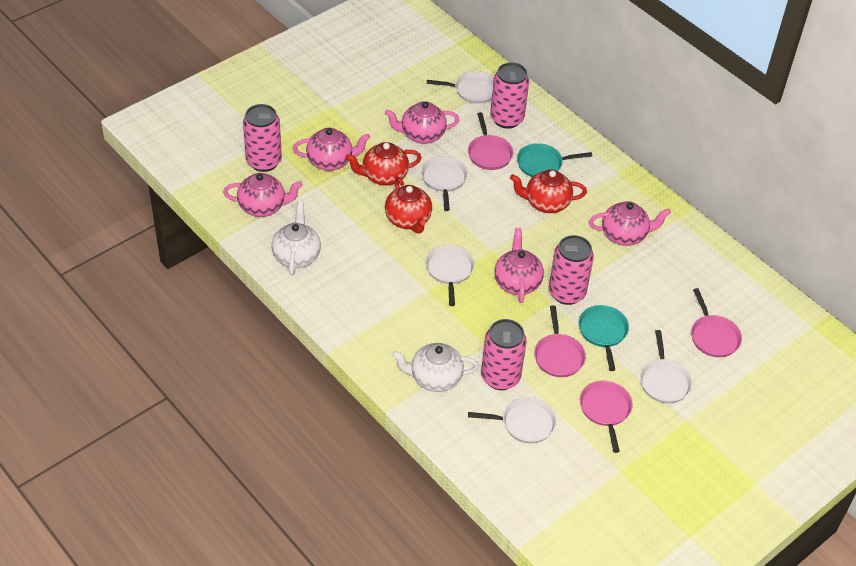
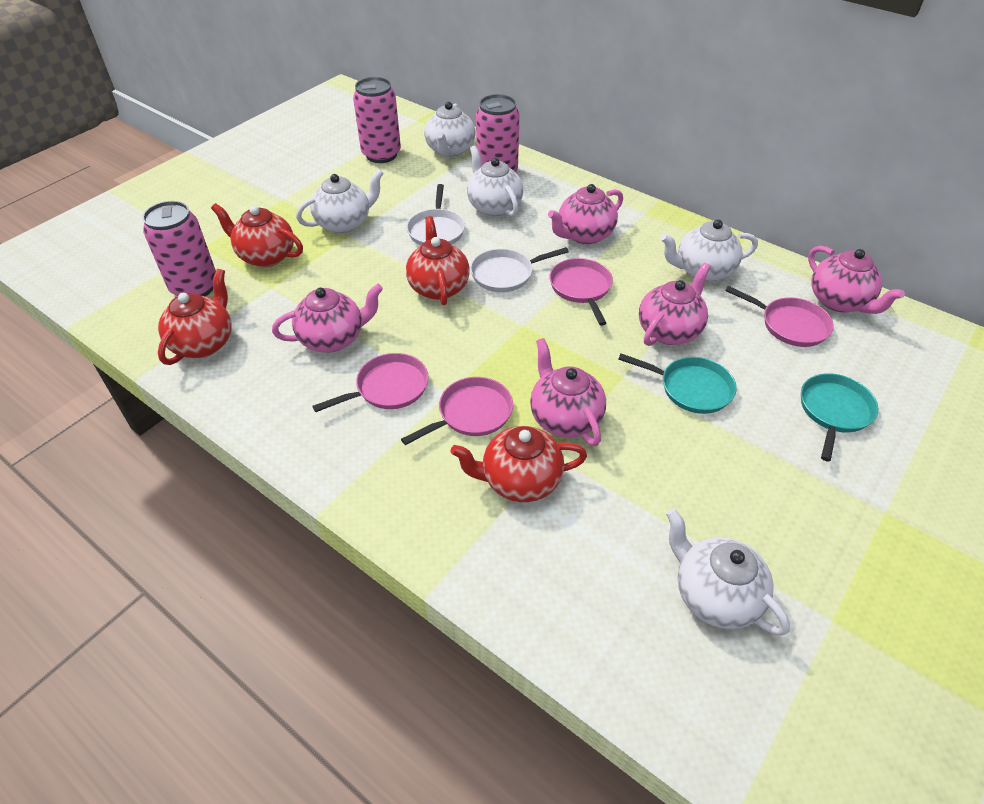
pink can: 4 -> 3
red teapot: 3 -> 4
white pan: 5 -> 2
white teapot: 2 -> 5

